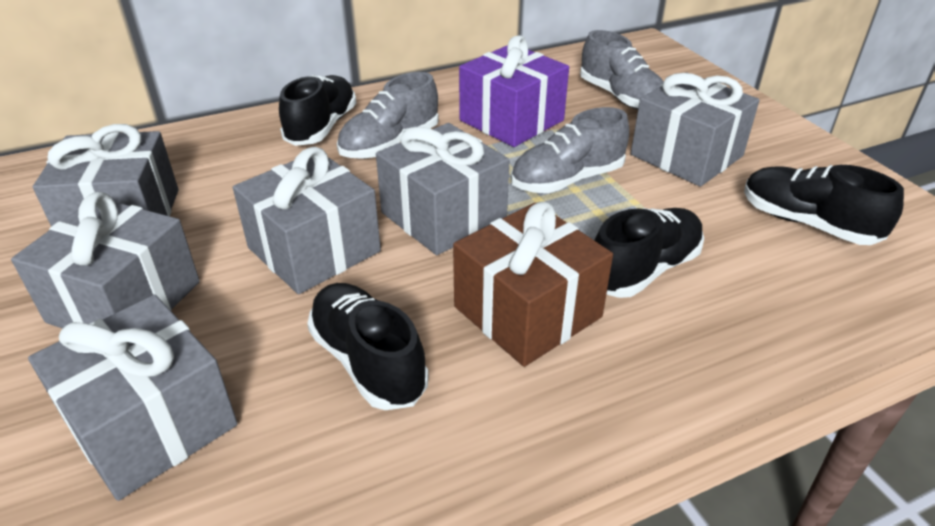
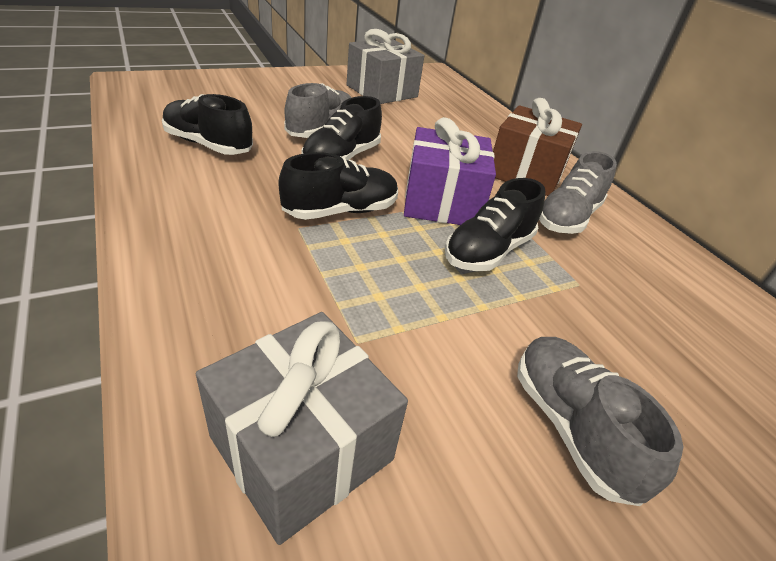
grey gift: 6 -> 2

